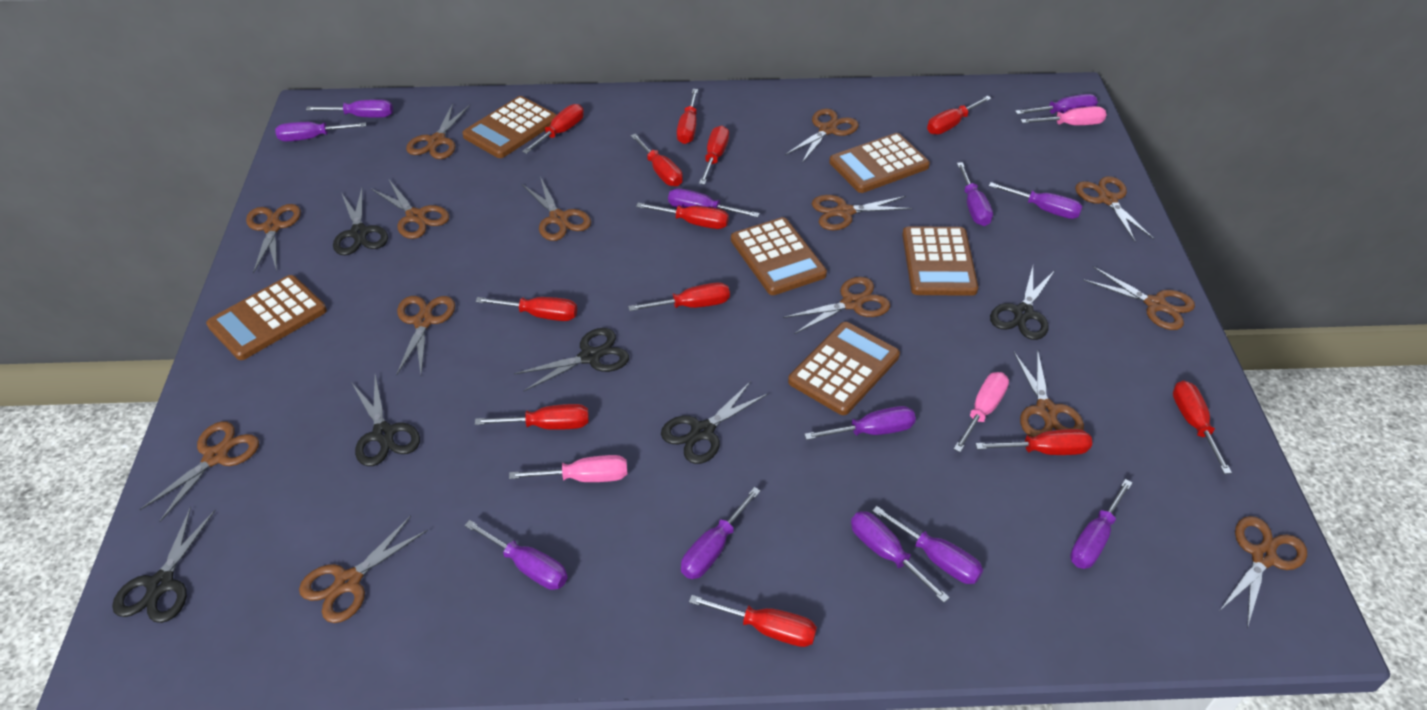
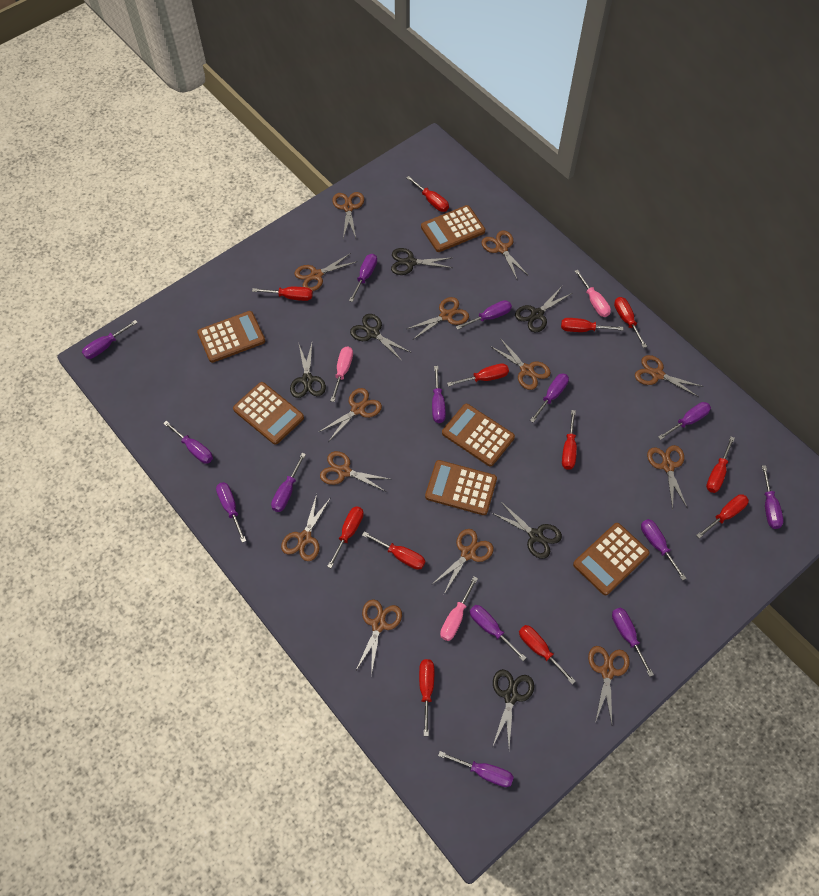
brown scissors: 14 -> 13
purple screwdriver: 12 -> 14

